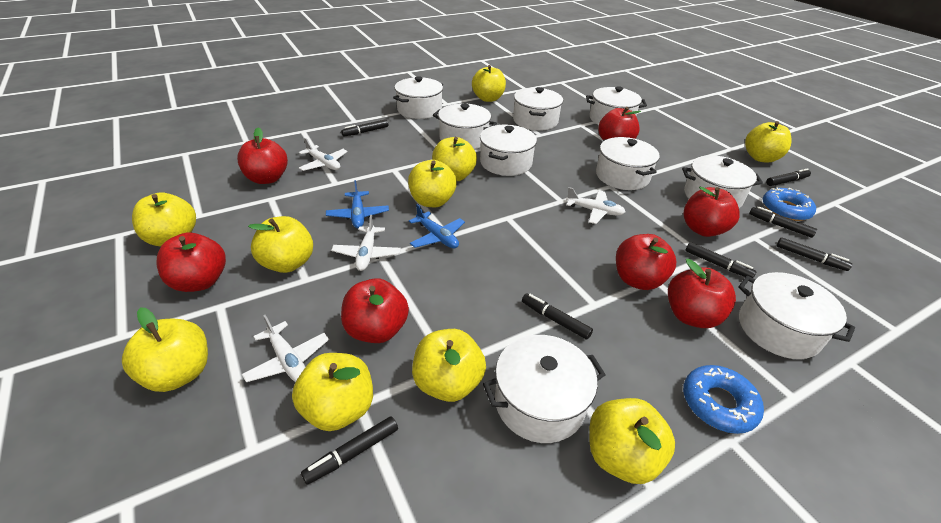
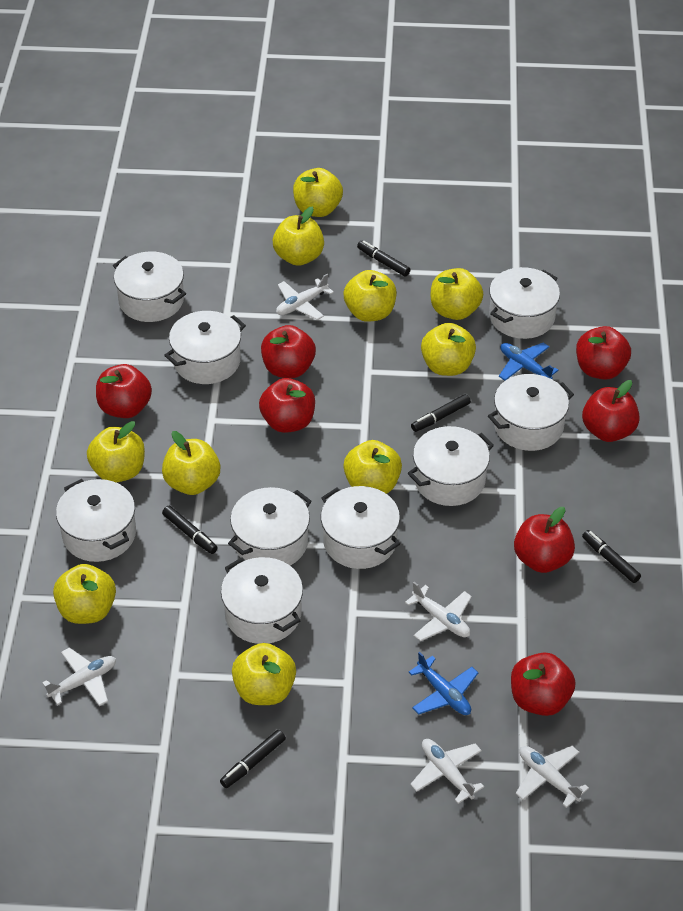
black marker: 7 -> 5
blue donut: 2 -> 0
white plane: 4 -> 5

